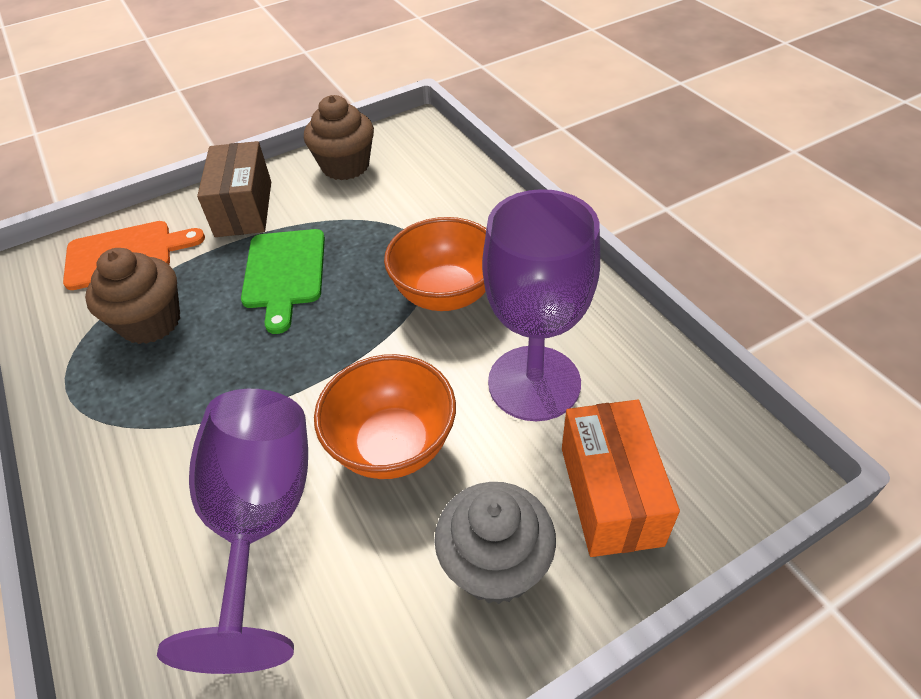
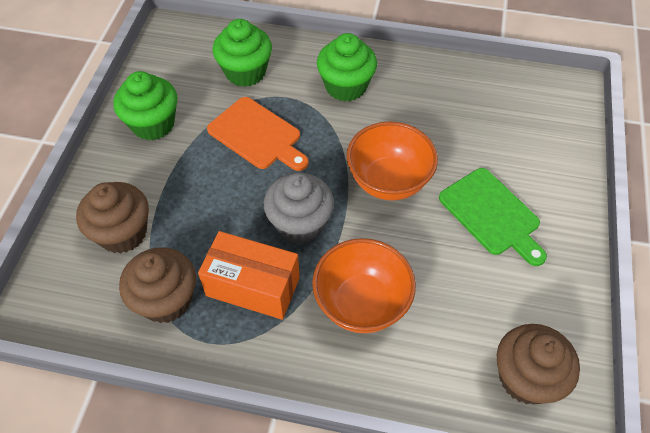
brown box: 1 -> 0
brown cupcake: 2 -> 3
green cupcake: 0 -> 3
purple goblet: 2 -> 0

